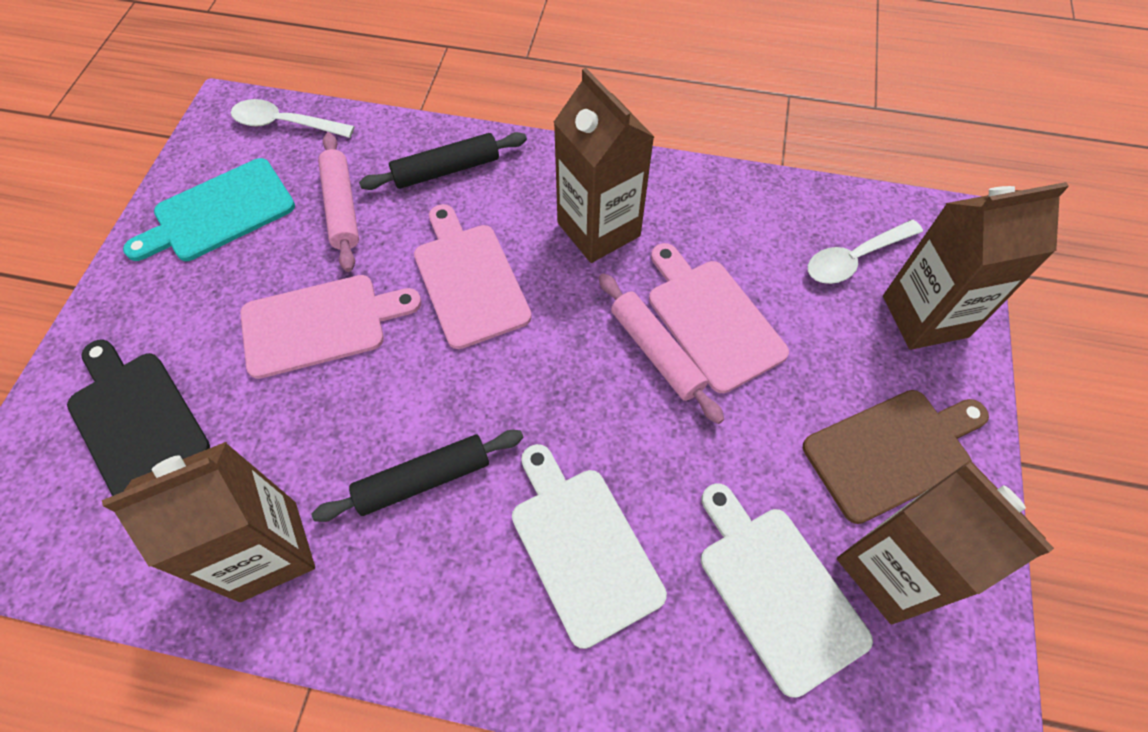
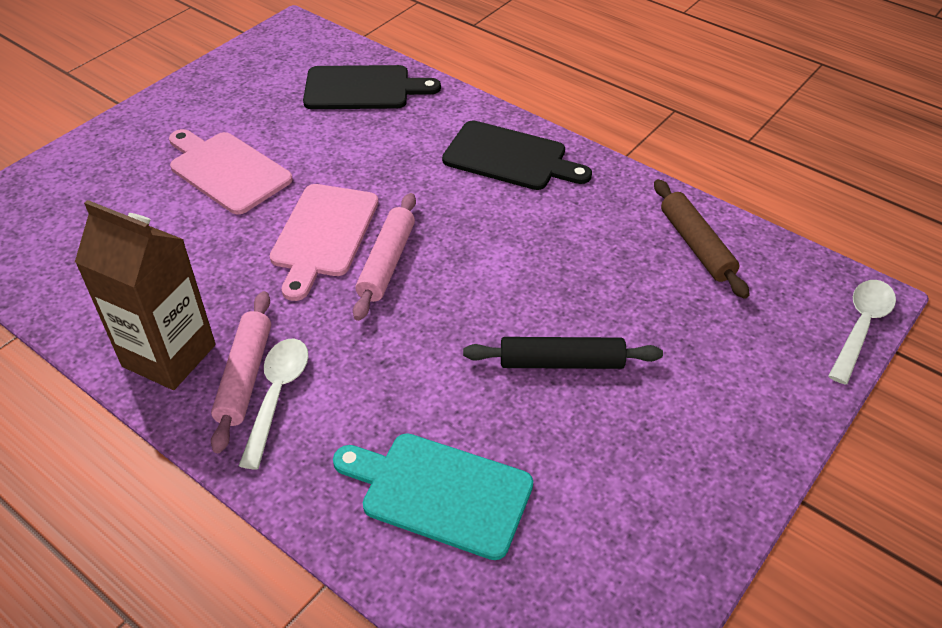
black cutting board: 1 -> 2
black rolling pin: 2 -> 1
brown carton: 4 -> 1
brown cutting board: 1 -> 0
brown rolling pin: 0 -> 1
pink cutting board: 3 -> 2
white cutting board: 2 -> 0

